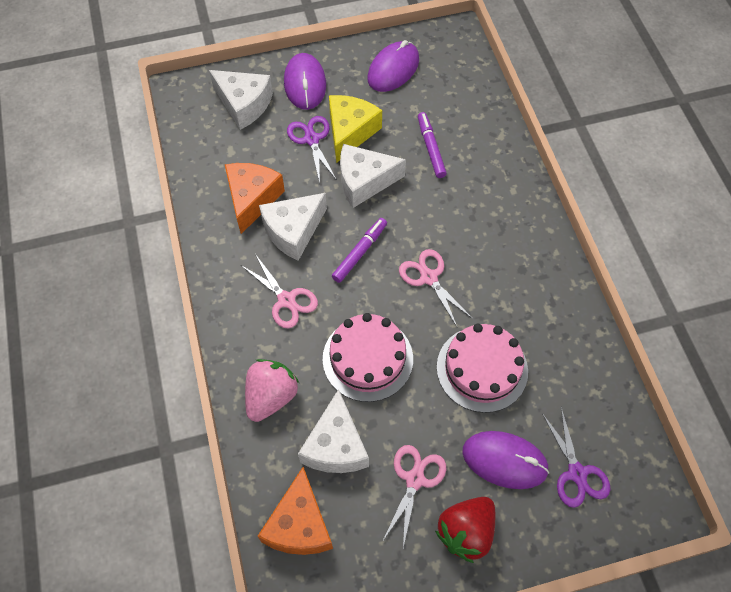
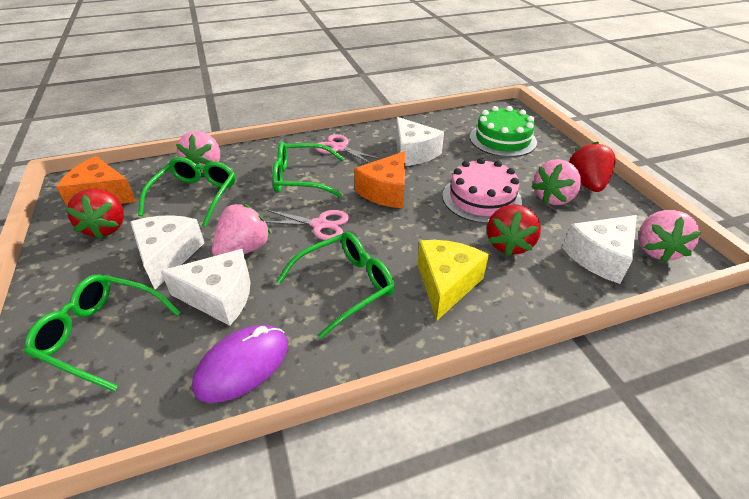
green cake: 0 -> 1
green glasses: 0 -> 4
pink cake: 2 -> 1
pink scissors: 3 -> 2
pink strawberry: 1 -> 4
purple marker: 2 -> 0
purple mouse: 3 -> 1
purple scissors: 2 -> 0
red strawberry: 1 -> 3

